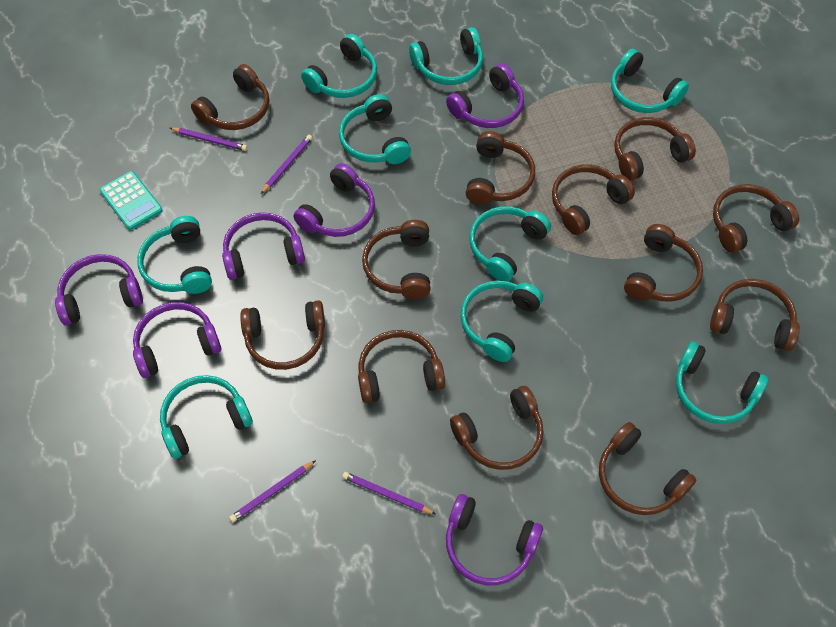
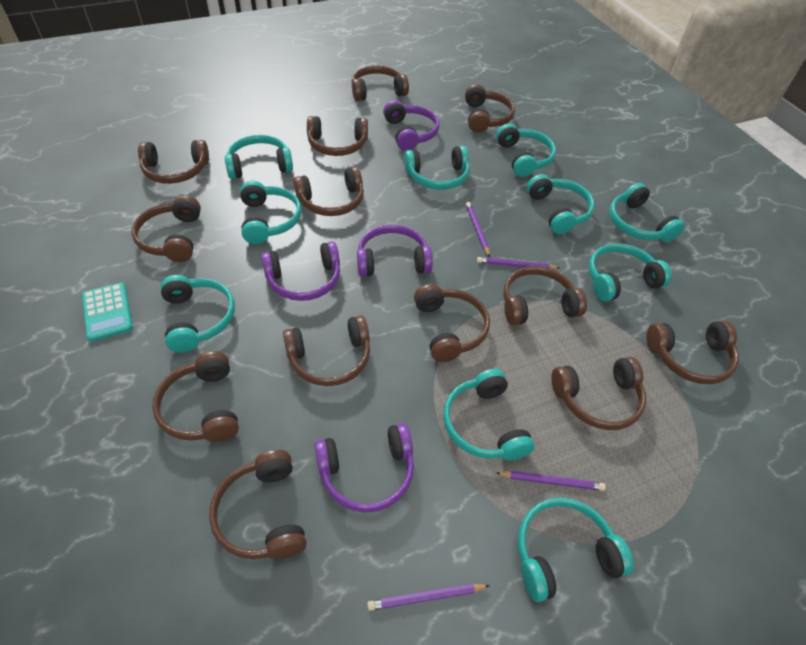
brown headphones: 12 -> 13
purple headphones: 6 -> 4
turquoise headphones: 9 -> 10

